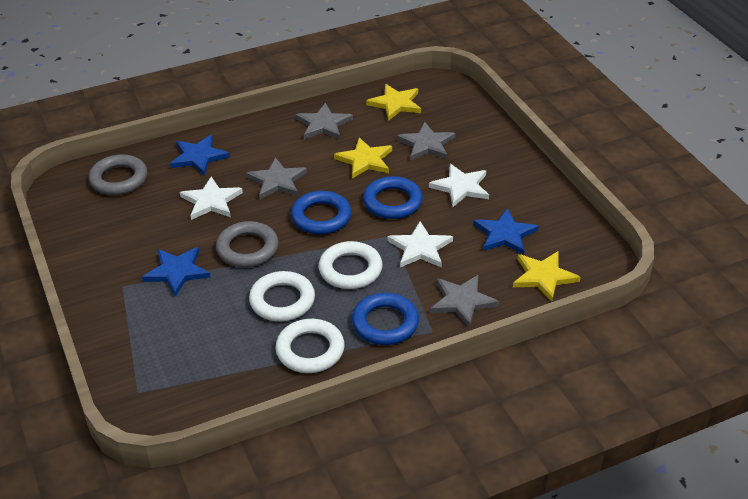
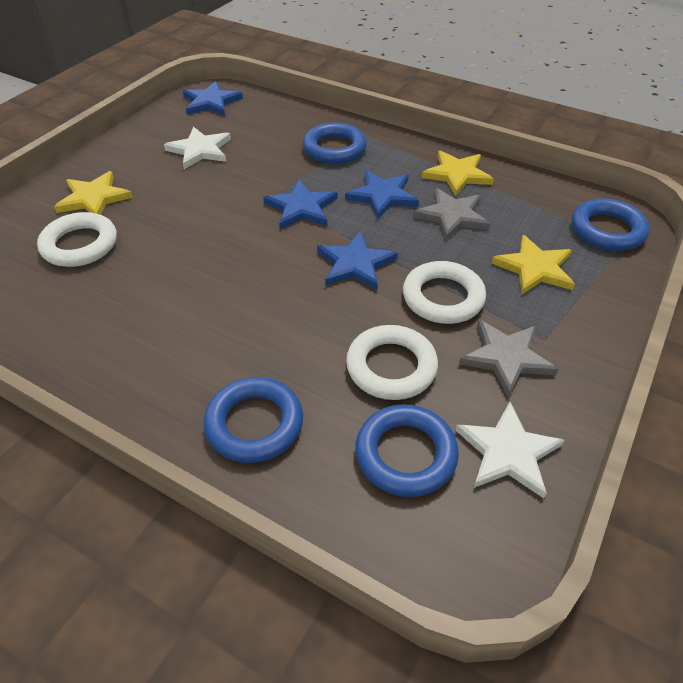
blue ring: 3 -> 4
blue star: 3 -> 4
grey ring: 2 -> 0
grey star: 4 -> 2
white star: 3 -> 2

